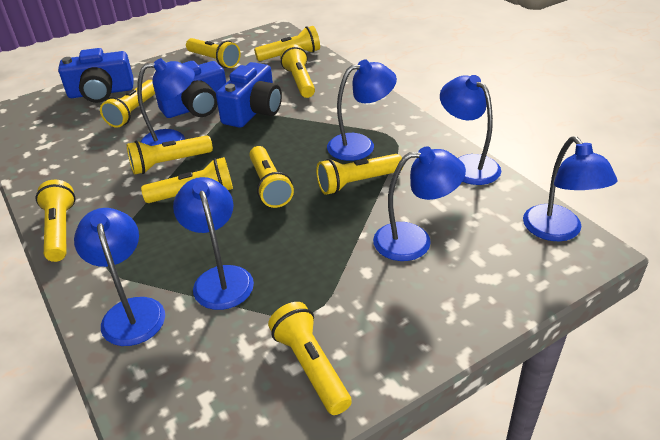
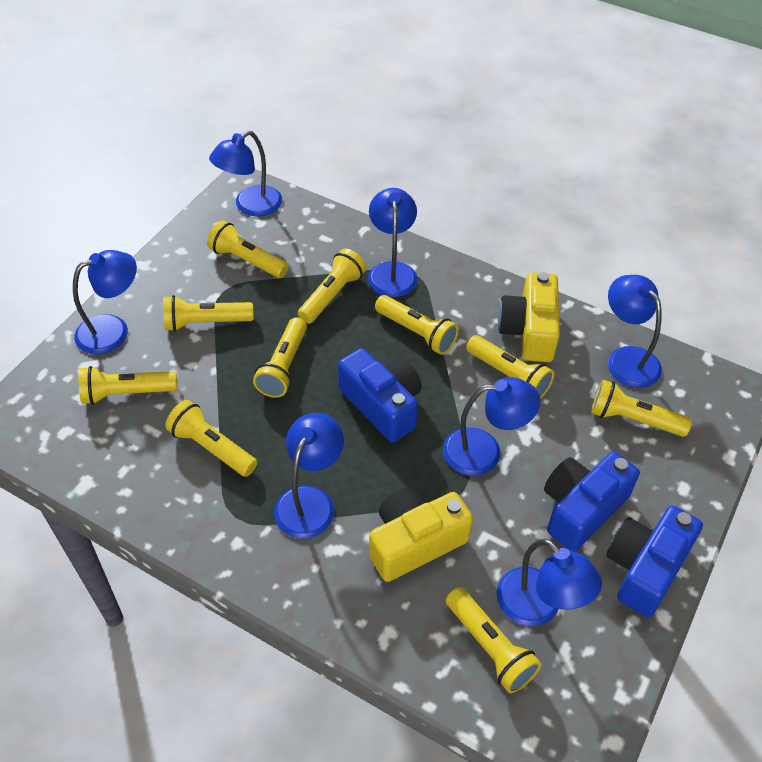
yellow camera: 0 -> 2

